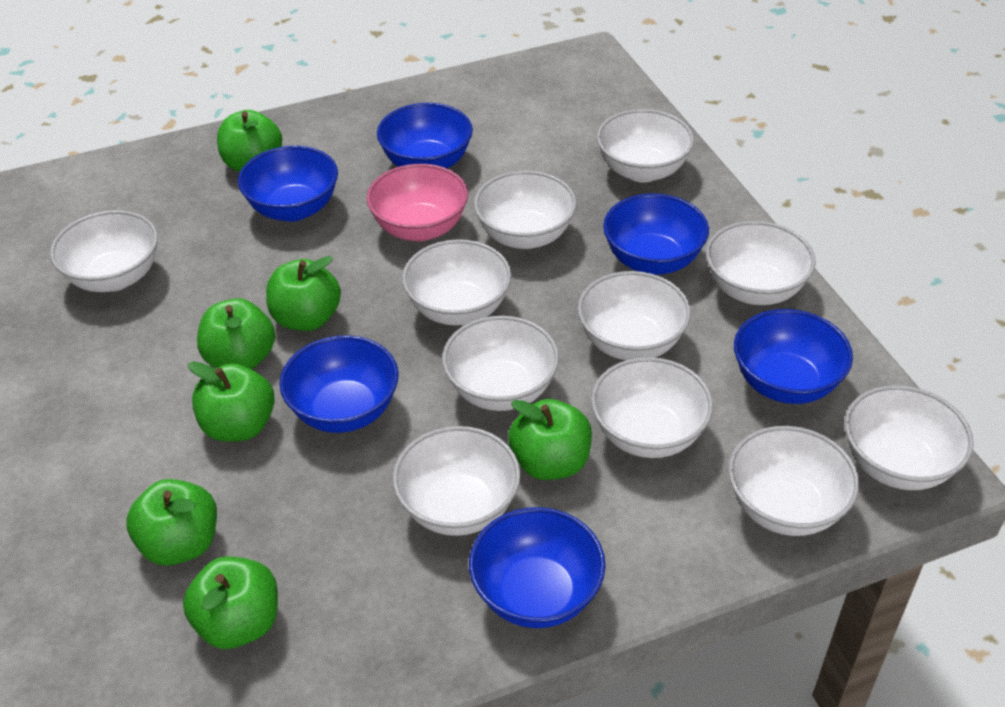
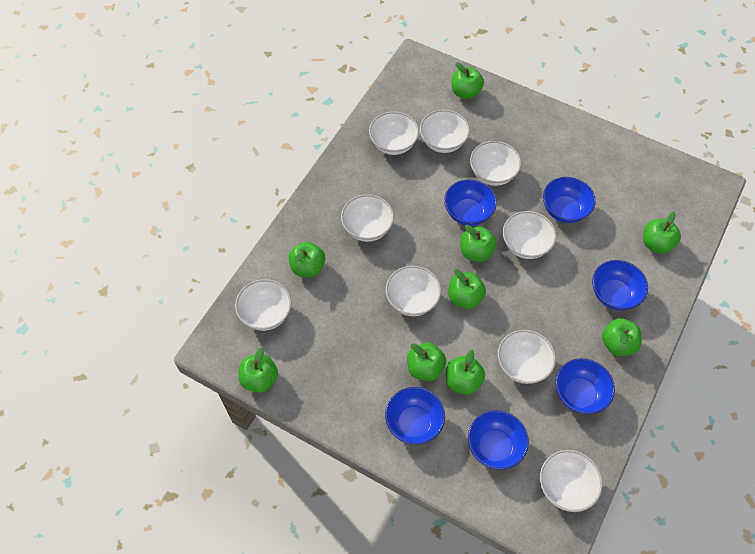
green apple: 7 -> 9
pink bowl: 1 -> 0
white bowl: 11 -> 9

